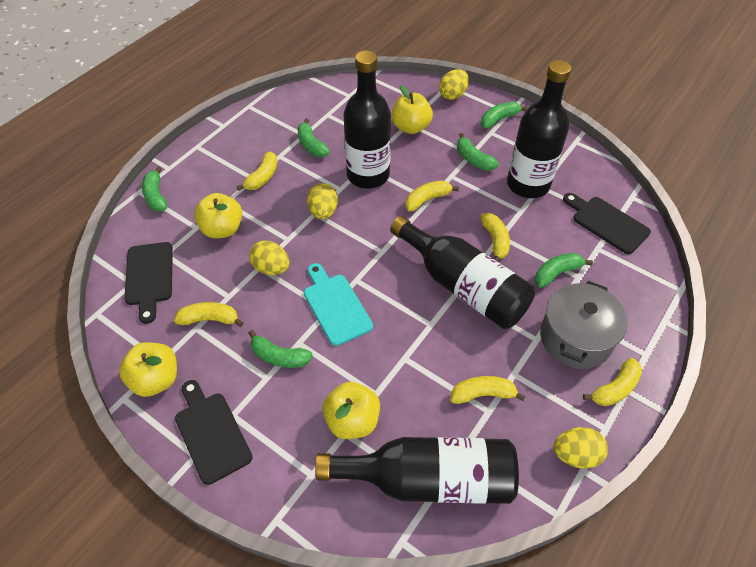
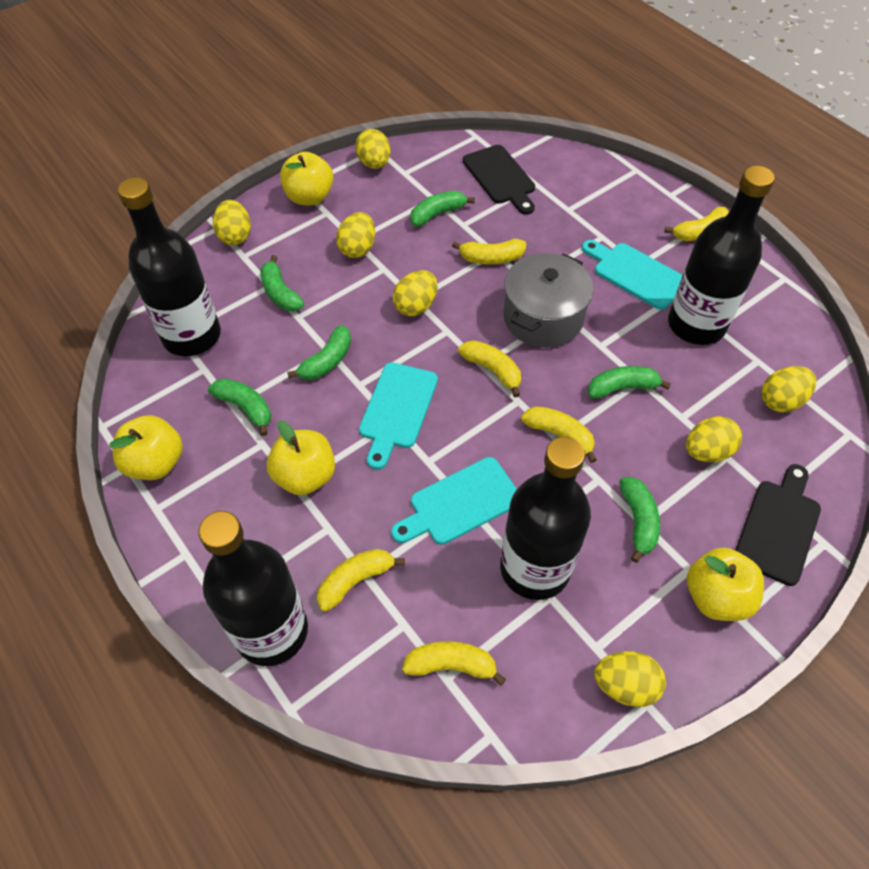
black cutting board: 3 -> 2
turquoise cutting board: 1 -> 3
yellow egg: 4 -> 7

